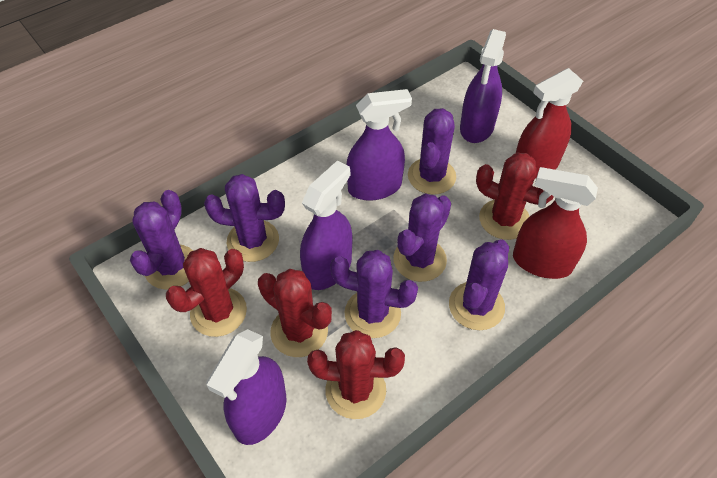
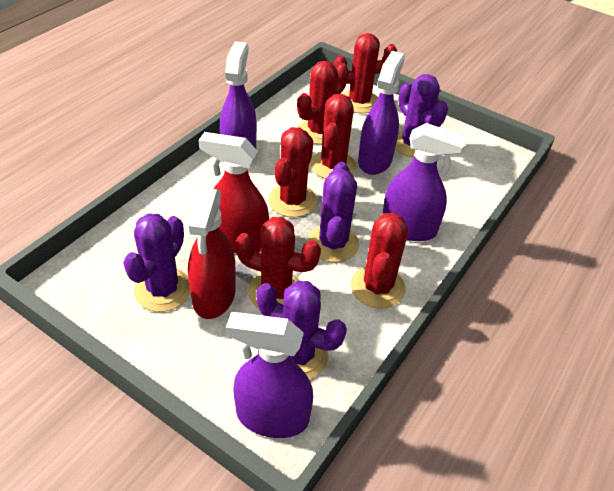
purple cactus: 6 -> 4
red cactus: 4 -> 6

